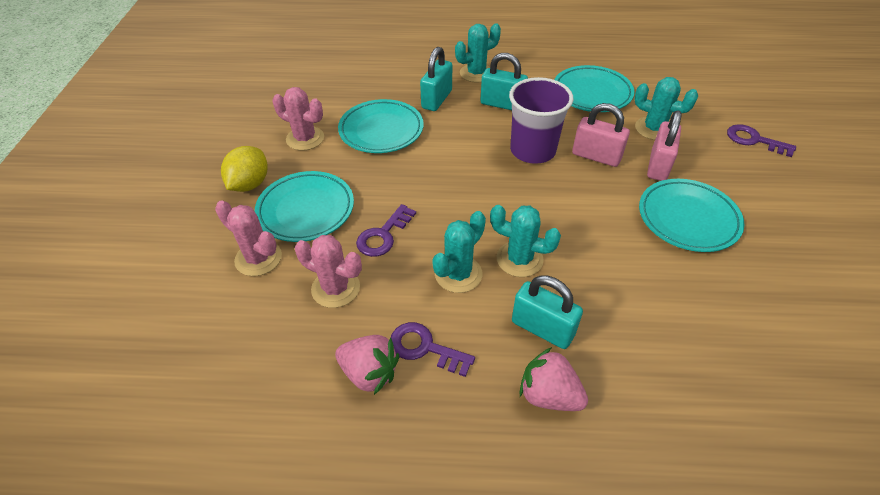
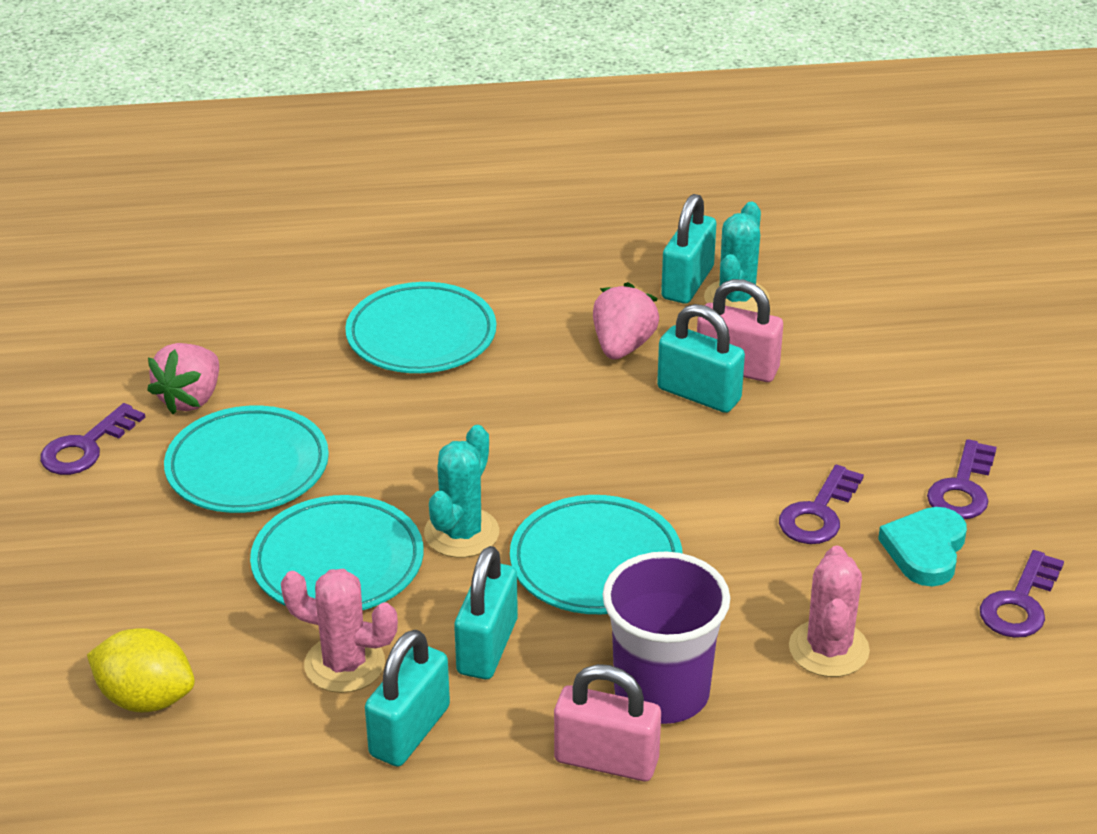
pink cactus: 3 -> 2
purple key: 3 -> 4
turquoise cactus: 4 -> 2
turquoise heart: 0 -> 1
turquoise padlock: 3 -> 4

